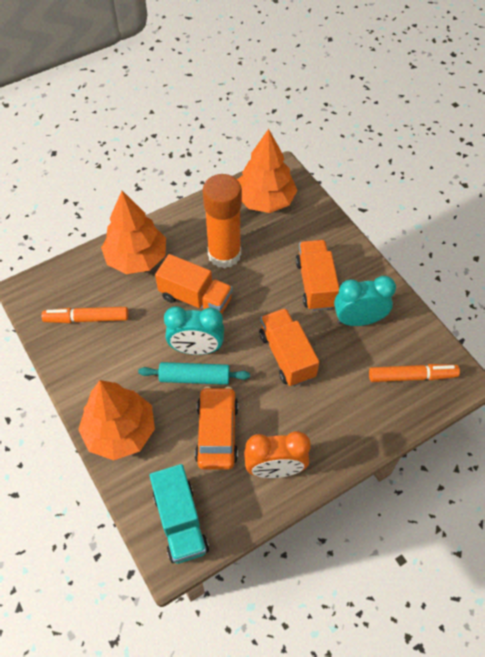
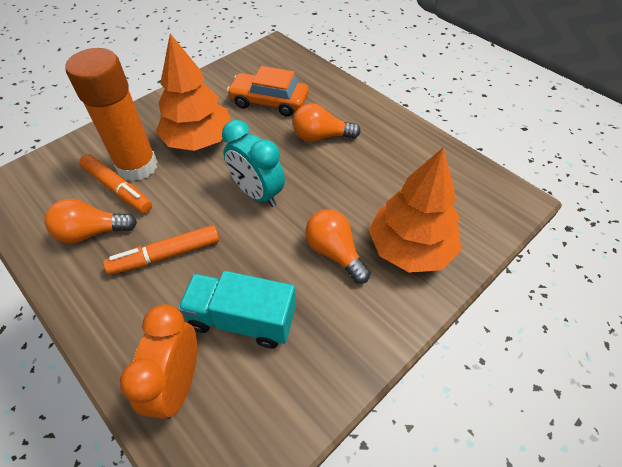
orange light bulb: 0 -> 3
orange tree: 3 -> 2
orange truck: 3 -> 0
turquoise clock: 2 -> 1
turquoise rolling pin: 1 -> 0

